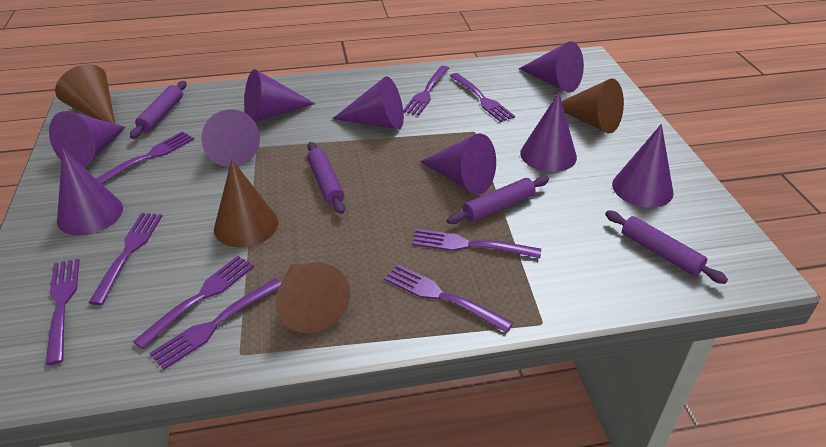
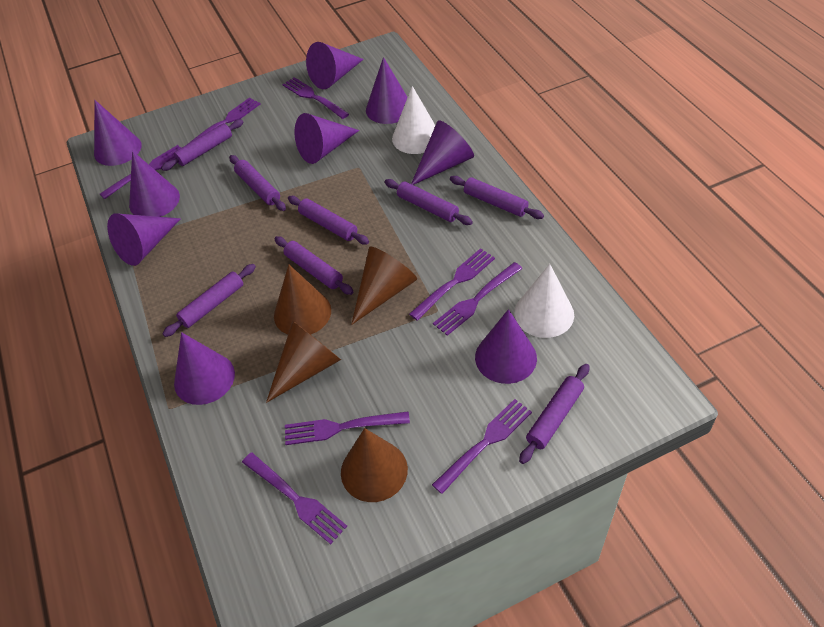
purple fork: 9 -> 8
purple rolling pin: 4 -> 8
white cone: 0 -> 2

